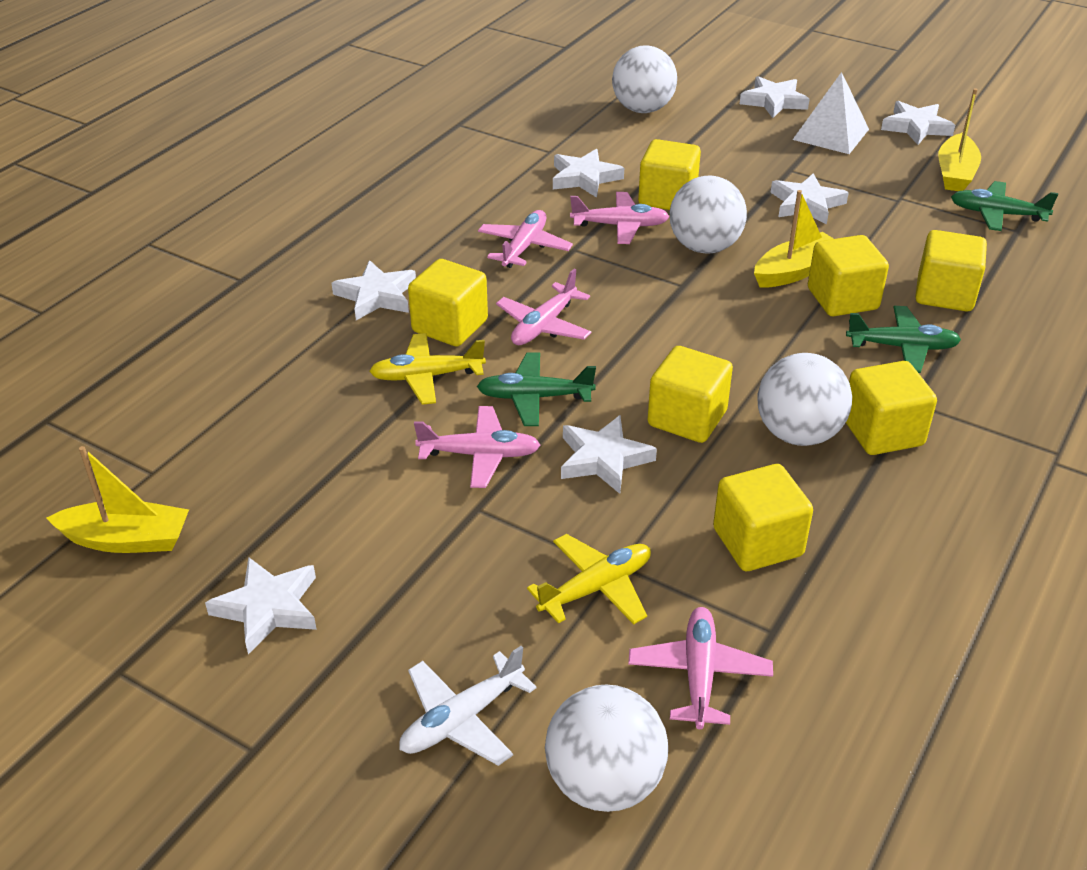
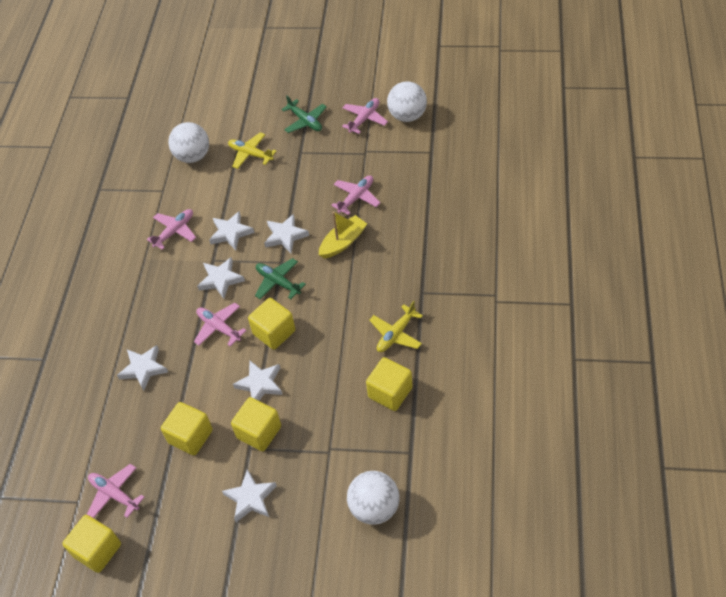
green plane: 3 -> 2
white ball: 4 -> 3
white plane: 1 -> 0
white pyramid: 1 -> 0
white star: 7 -> 6
yellow boat: 3 -> 1
yellow cube: 7 -> 5

